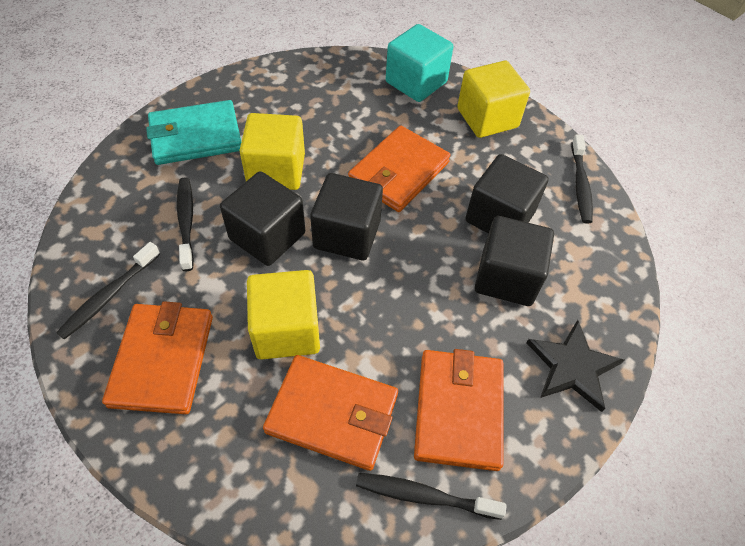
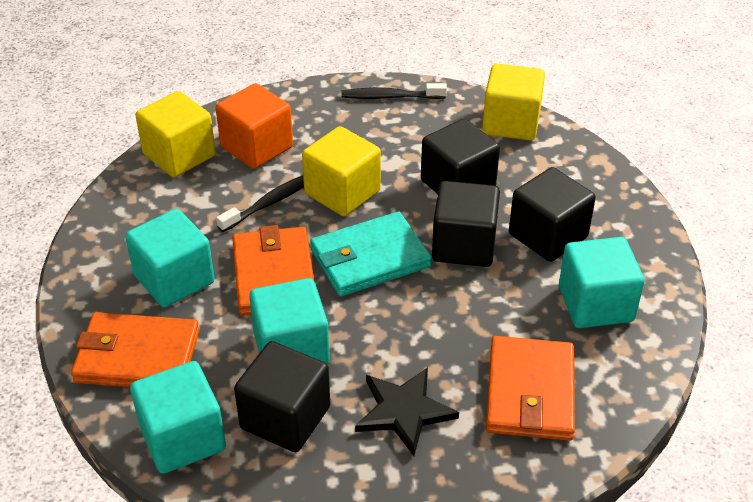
black toothbrush: 4 -> 2
orange cube: 0 -> 1
orange wallet: 4 -> 3
turquoise cube: 1 -> 4

